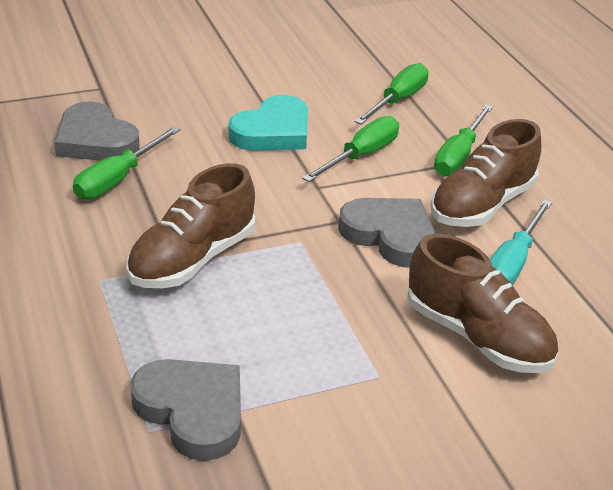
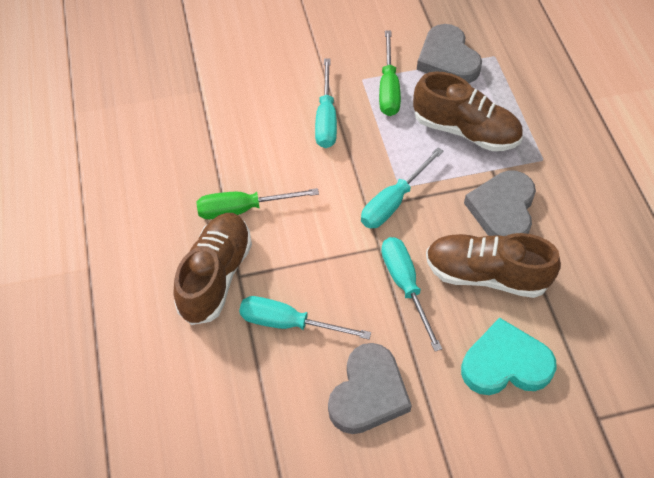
green screwdriver: 4 -> 2
turquoise screwdriver: 1 -> 4

